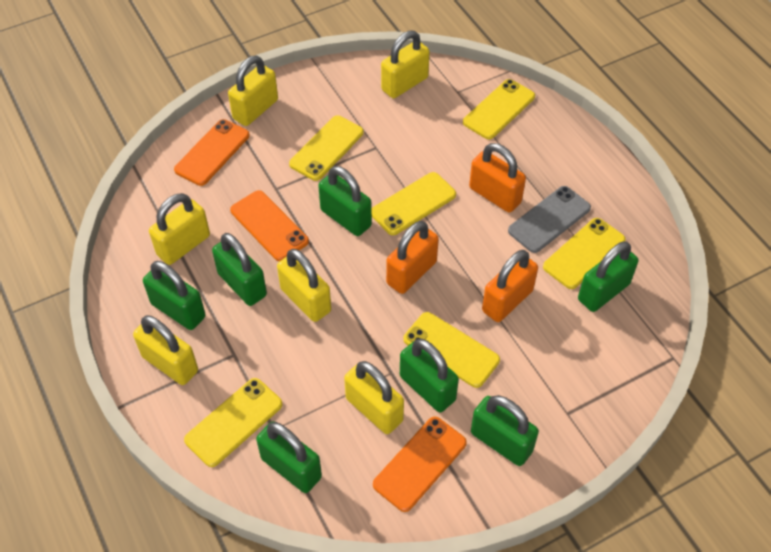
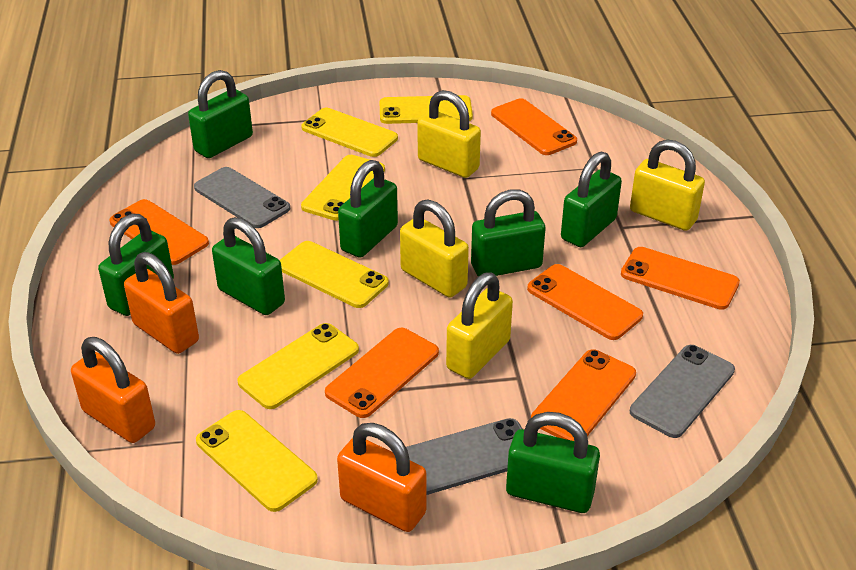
grey phone: 1 -> 3
orange phone: 3 -> 6
yellow padlock: 6 -> 4

